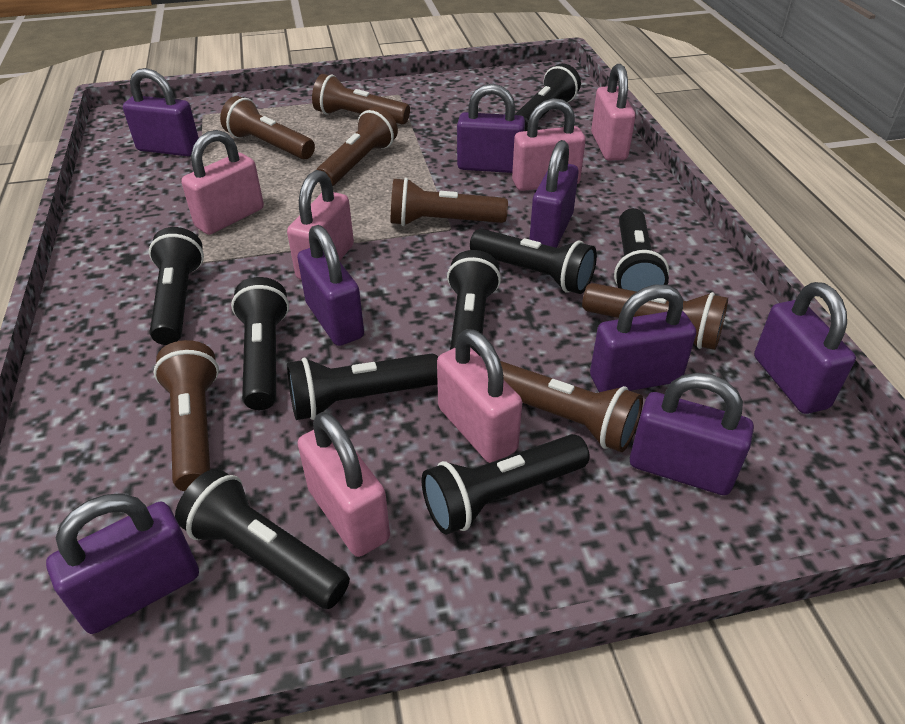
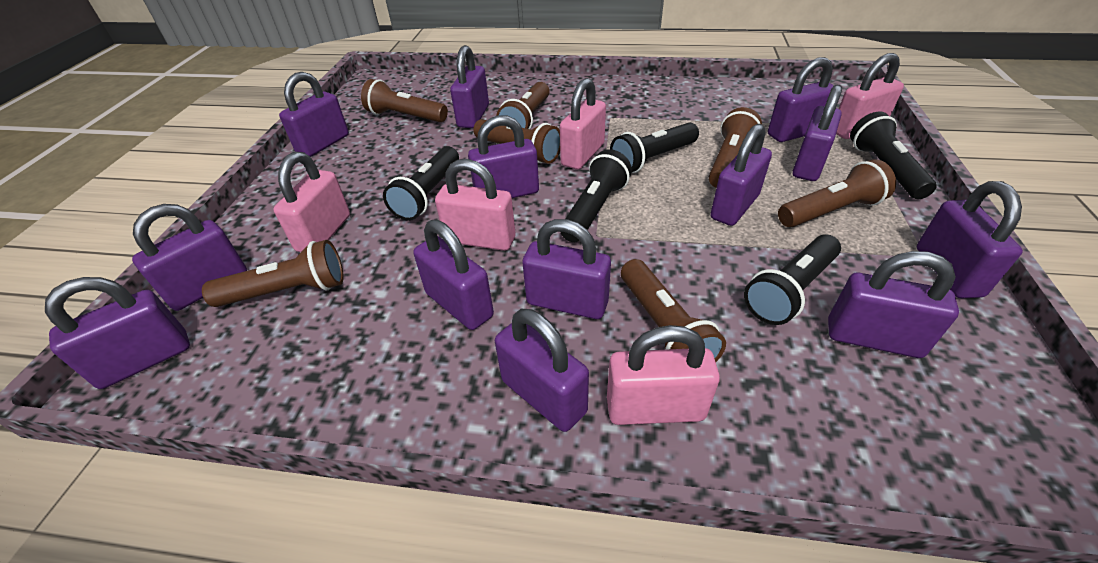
black flashlight: 9 -> 5
pink padlock: 6 -> 5
purple padlock: 8 -> 13

